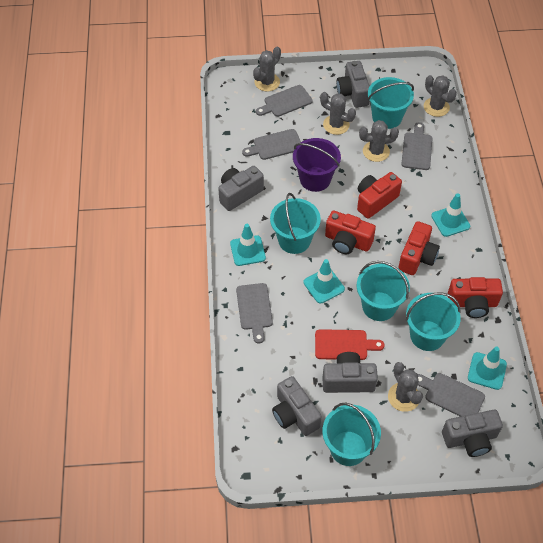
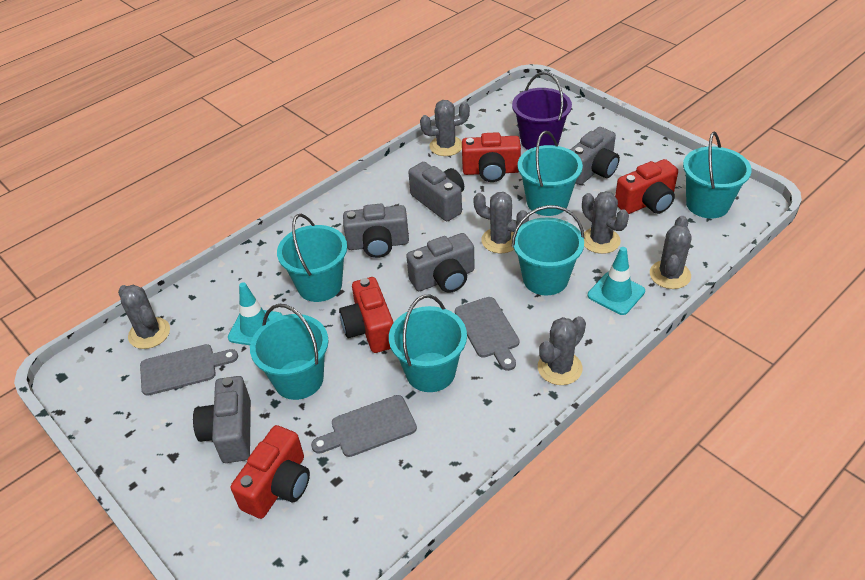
grey cactus: 5 -> 6
grey cutting board: 5 -> 3
red cutting board: 1 -> 0
turquoise bucket: 5 -> 6
turquoise traffic cone: 4 -> 2

